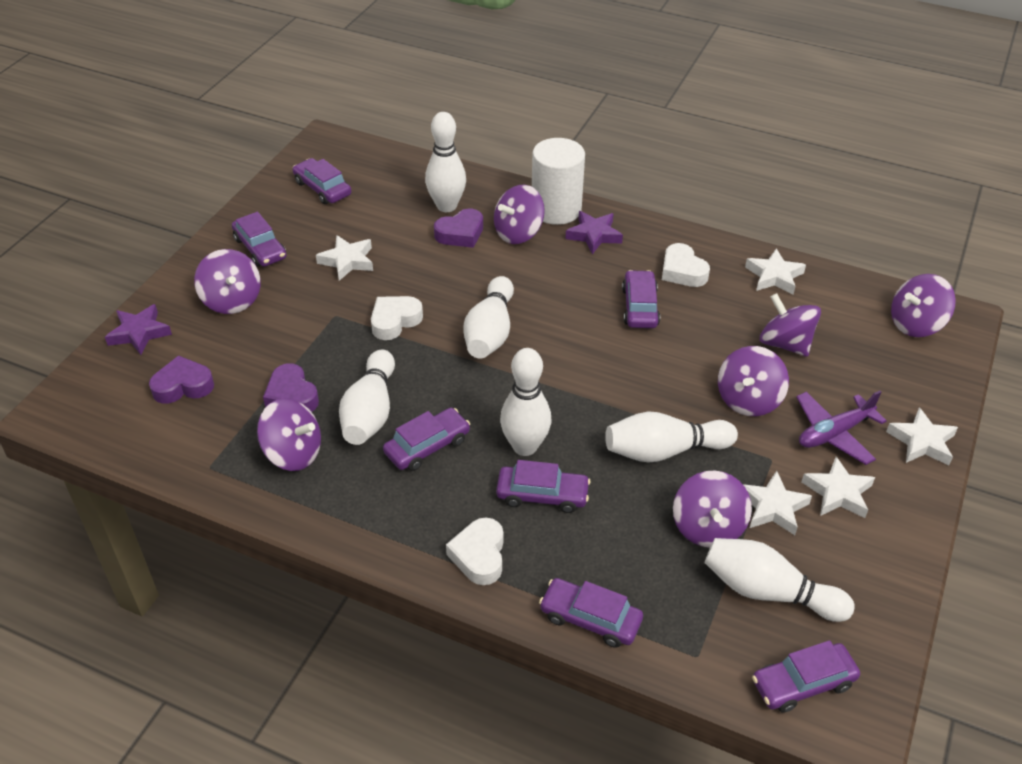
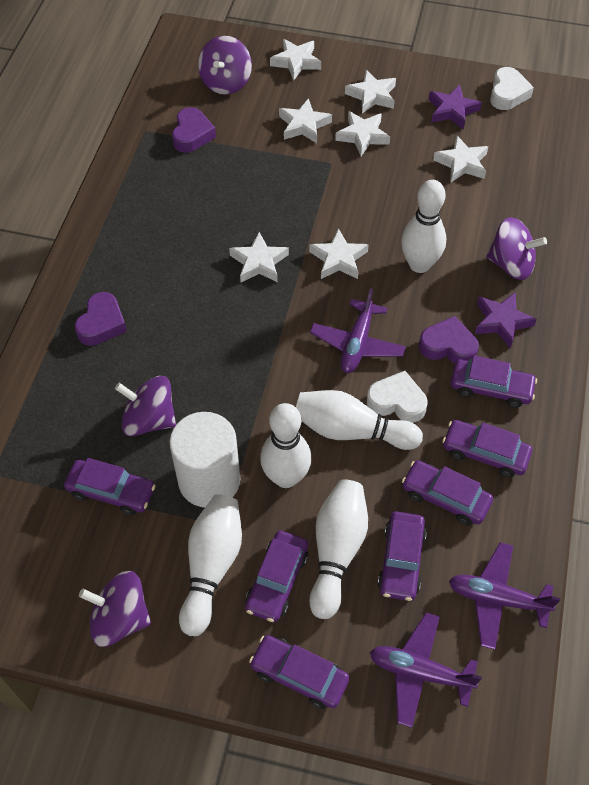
purple plane: 1 -> 3
purple spinning top: 7 -> 4
white bowling pin: 6 -> 5
white heart: 3 -> 2
white star: 5 -> 7

